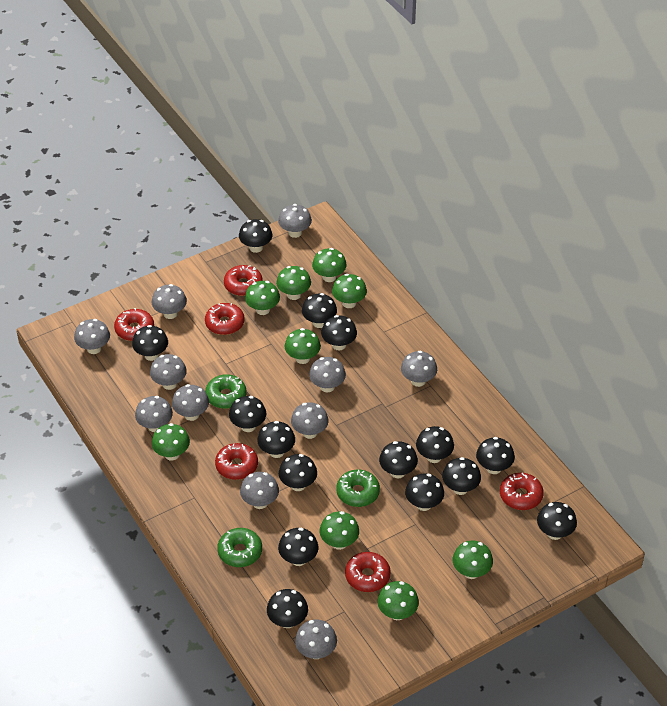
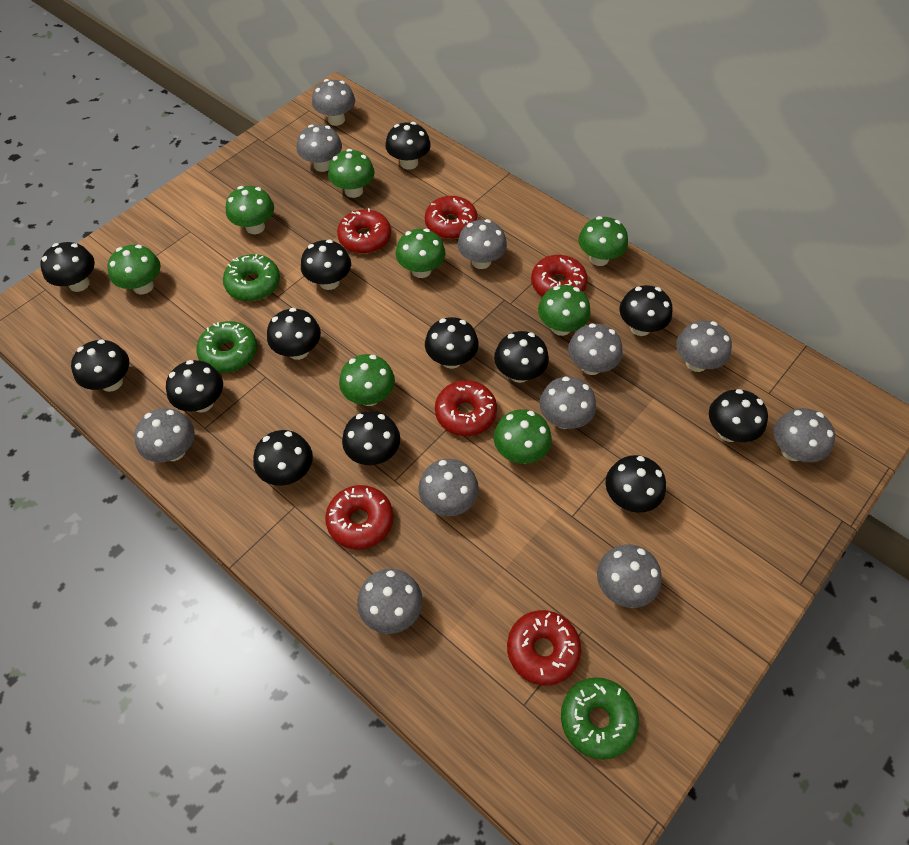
black mushroom: 15 -> 13
green mushroom: 9 -> 8

